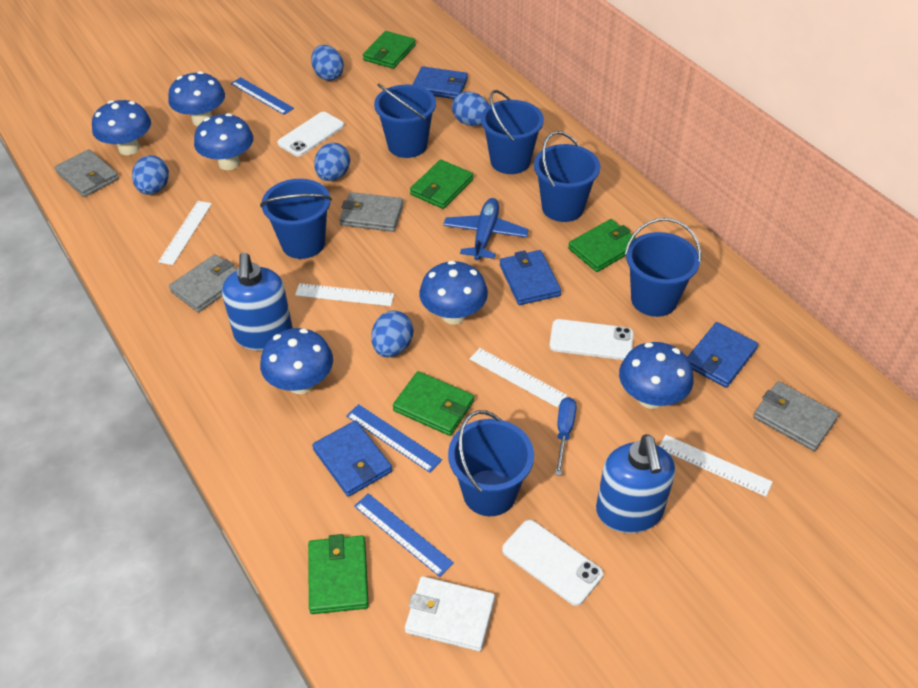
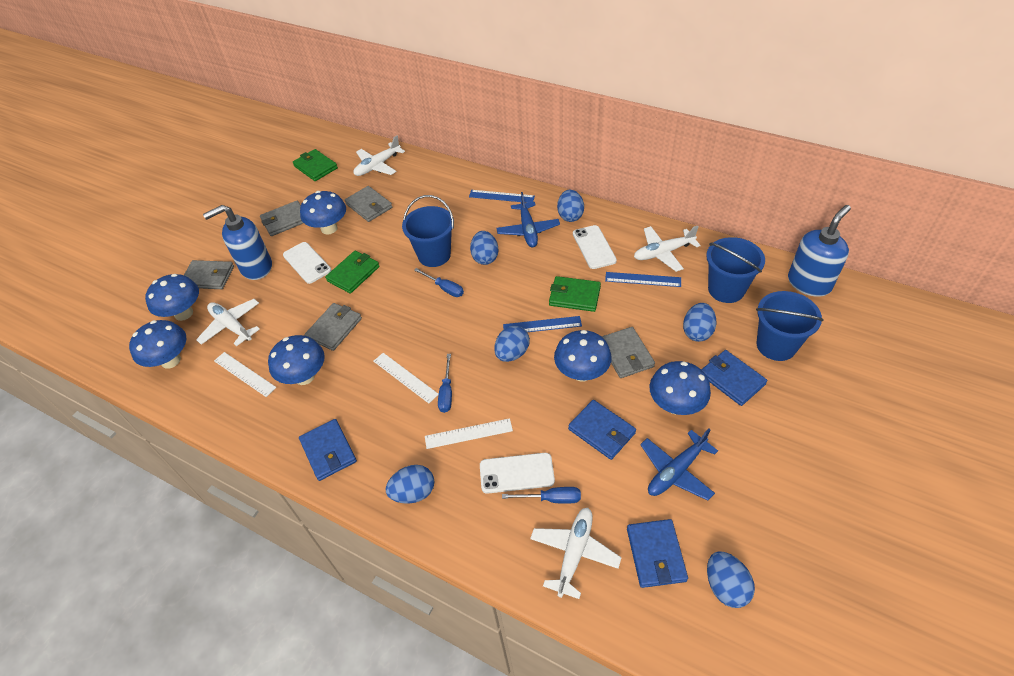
blue bucket: 6 -> 3
blue egg: 5 -> 6
blue plane: 1 -> 2
blue screwdriver: 1 -> 3
green wallet: 5 -> 3
grey wallet: 4 -> 5
white plane: 0 -> 4
white ruler: 4 -> 3
white wallet: 1 -> 0

